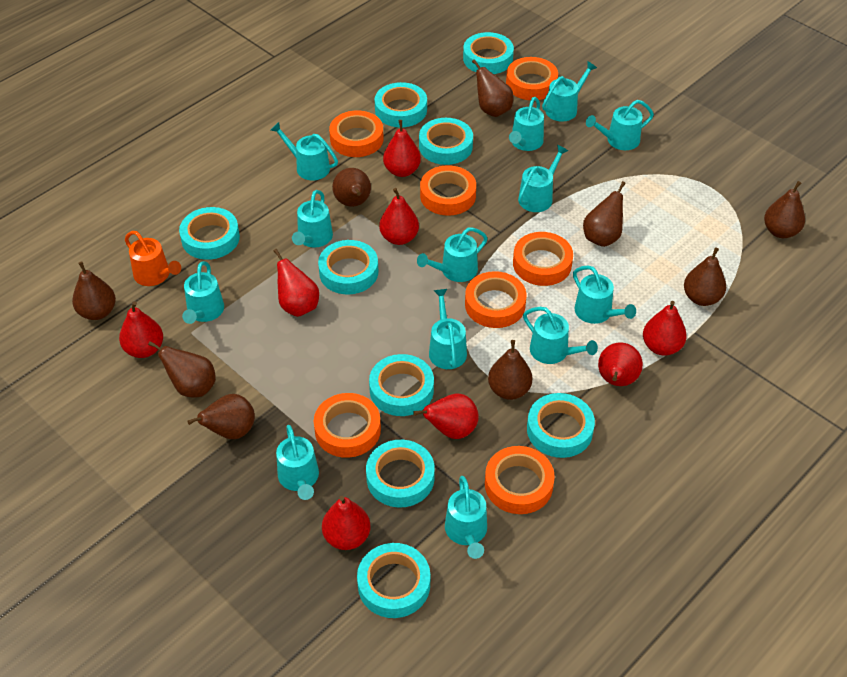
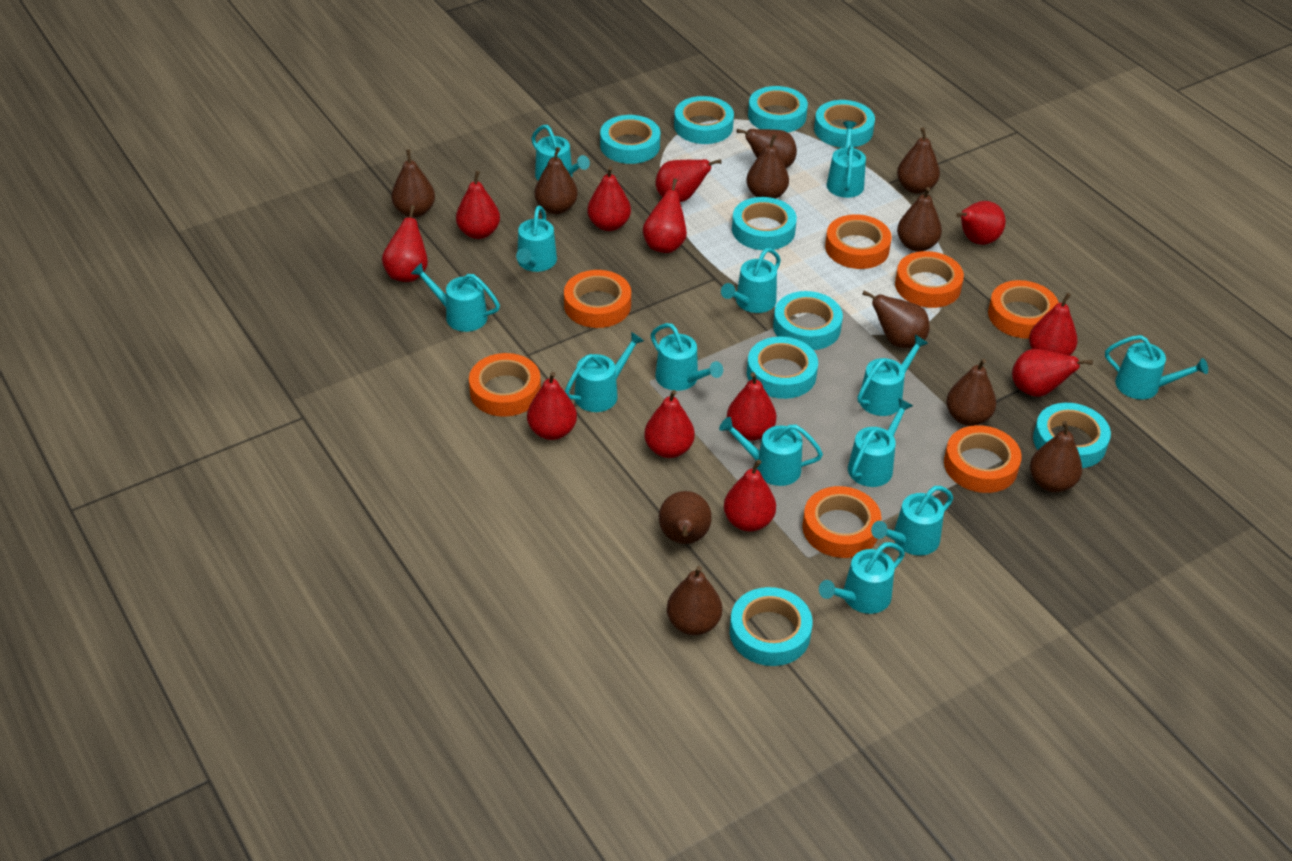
brown pear: 9 -> 11
orange watering can: 1 -> 0
red pear: 8 -> 12

